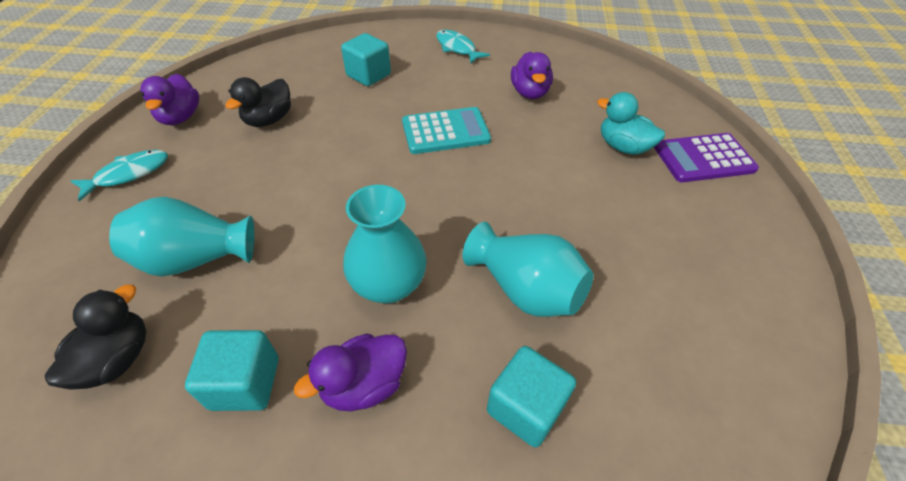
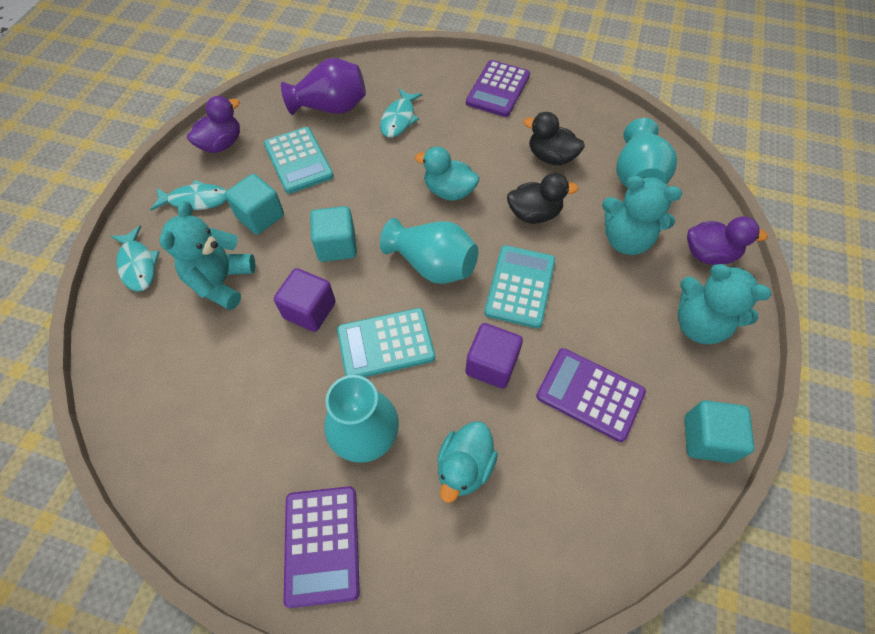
purple calculator: 1 -> 3
purple cube: 0 -> 2
purple duck: 3 -> 2
purple vase: 0 -> 1
turquoise calculator: 1 -> 3
turquoise duck: 1 -> 2
turquoise fish: 2 -> 3
turquoise teddy bear: 0 -> 3

